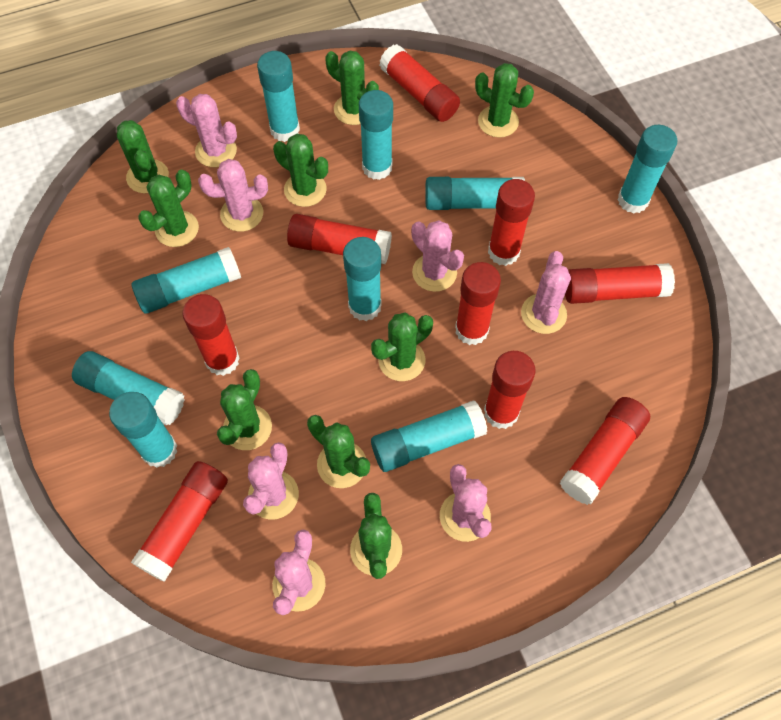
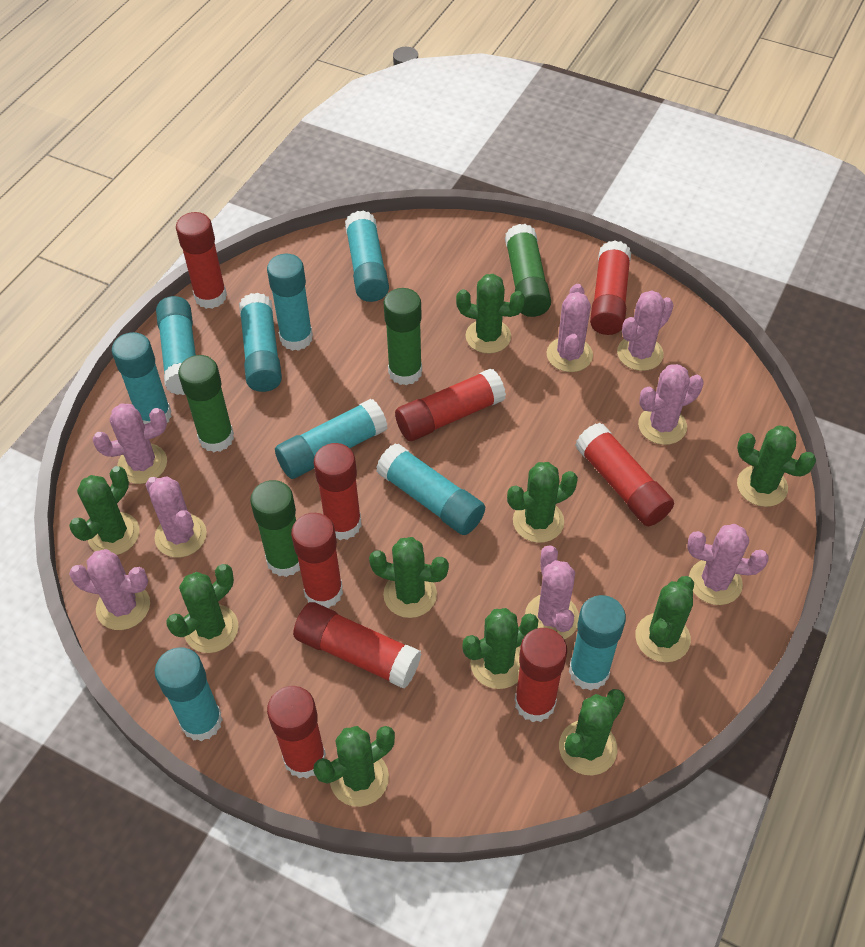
green cactus: 9 -> 10
green glue stick: 0 -> 4
pink cactus: 7 -> 8

